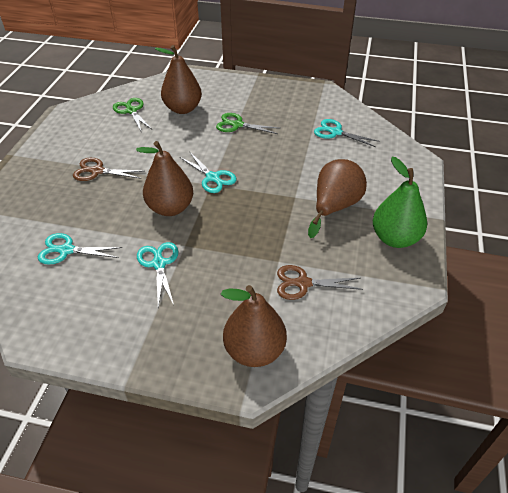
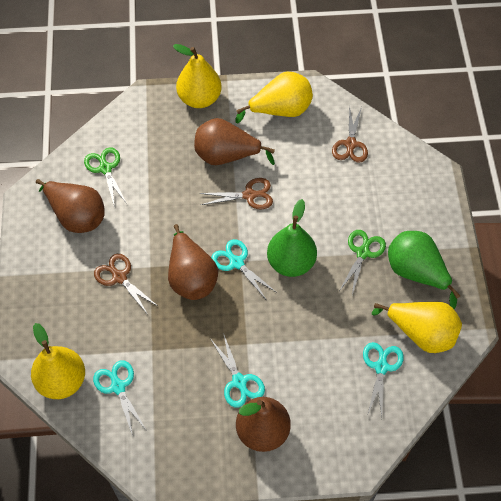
brown scissors: 2 -> 3
green pear: 1 -> 2
yellow pear: 0 -> 4

